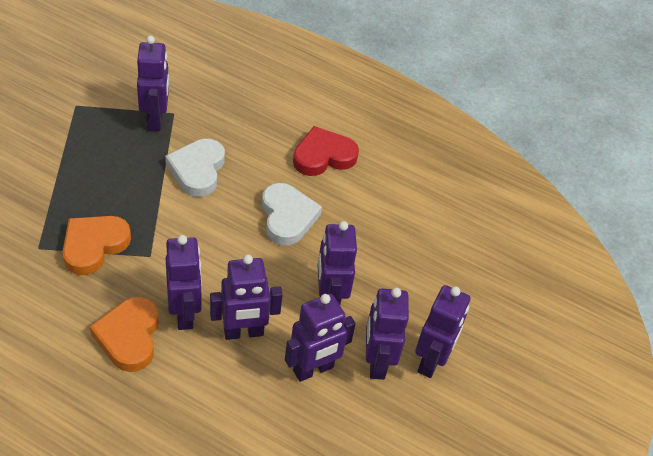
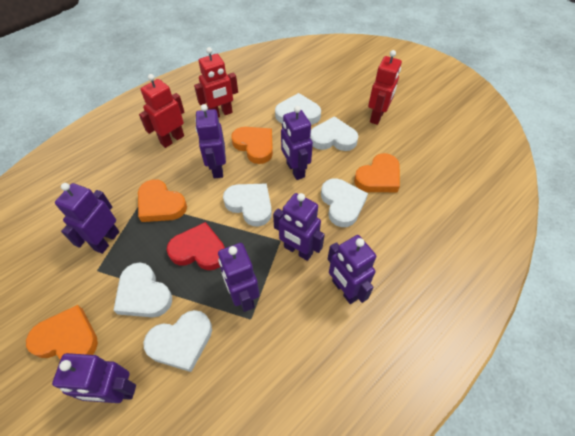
orange heart: 2 -> 4
red robot: 0 -> 3
white heart: 2 -> 6

